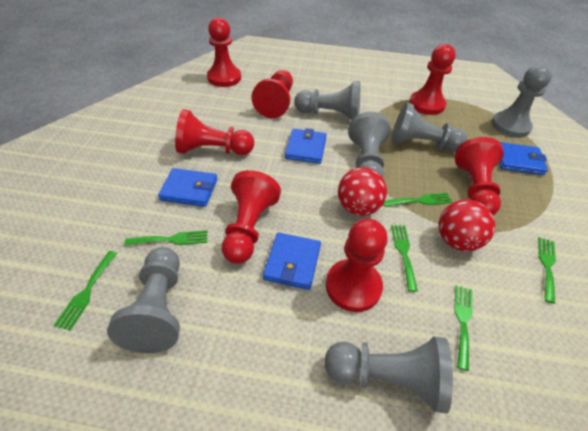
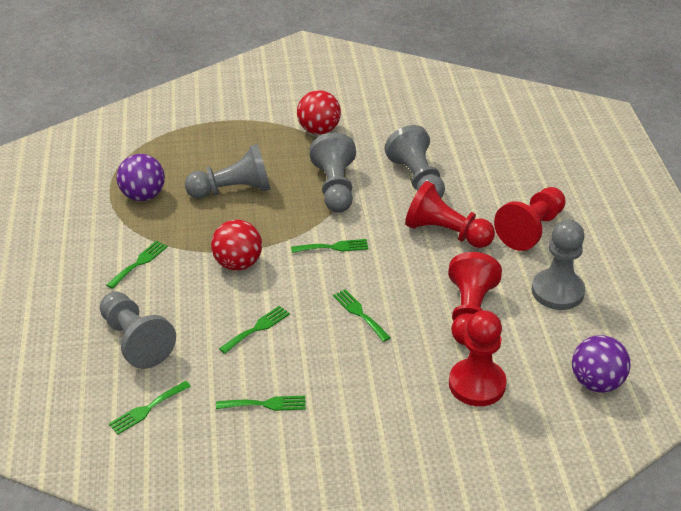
blue wallet: 4 -> 0
grey pawn: 6 -> 5
purple ball: 0 -> 2
red pawn: 7 -> 4

